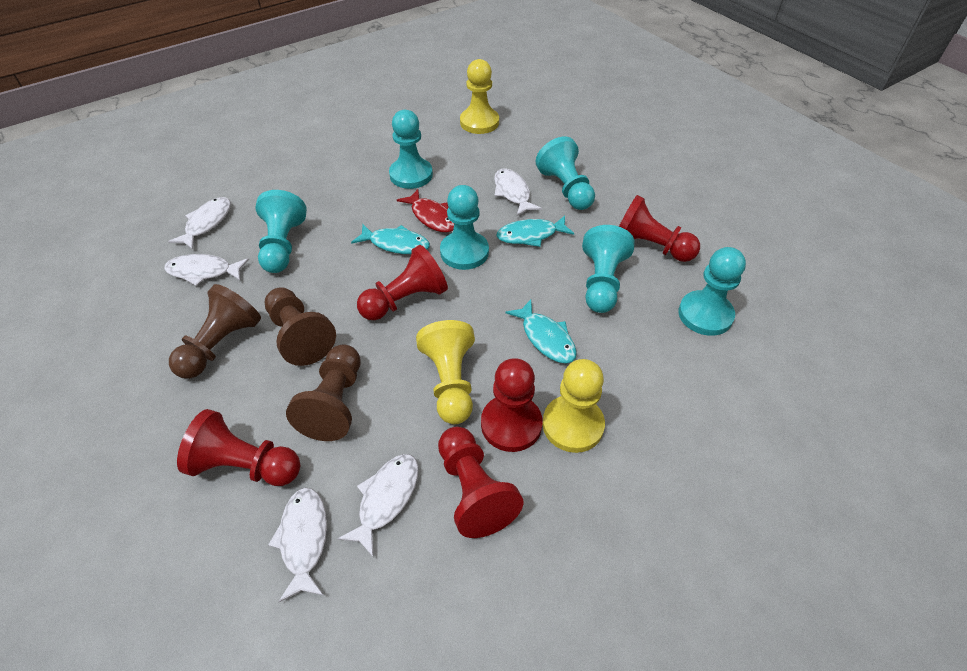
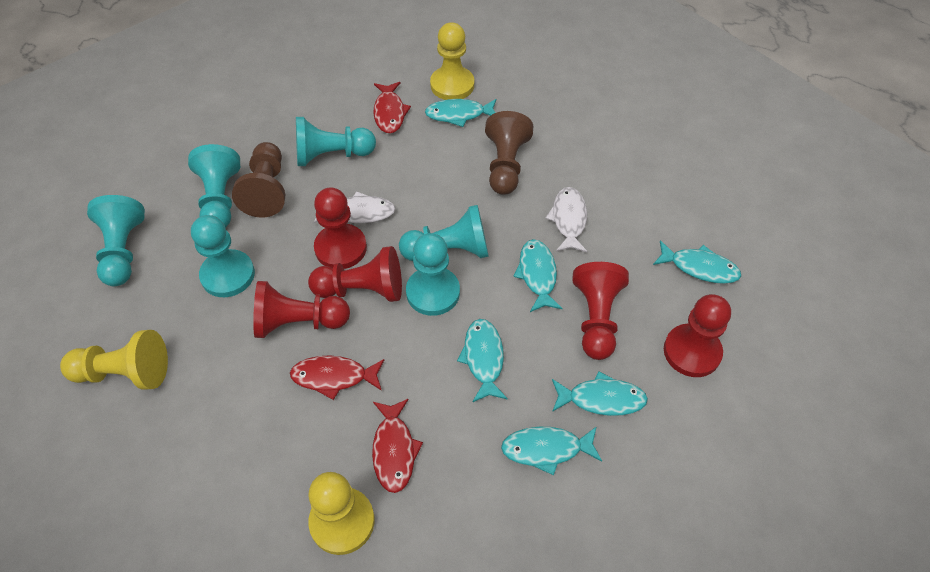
brown pawn: 3 -> 2
red fish: 1 -> 3
turquoise fish: 3 -> 6
white fish: 5 -> 2

